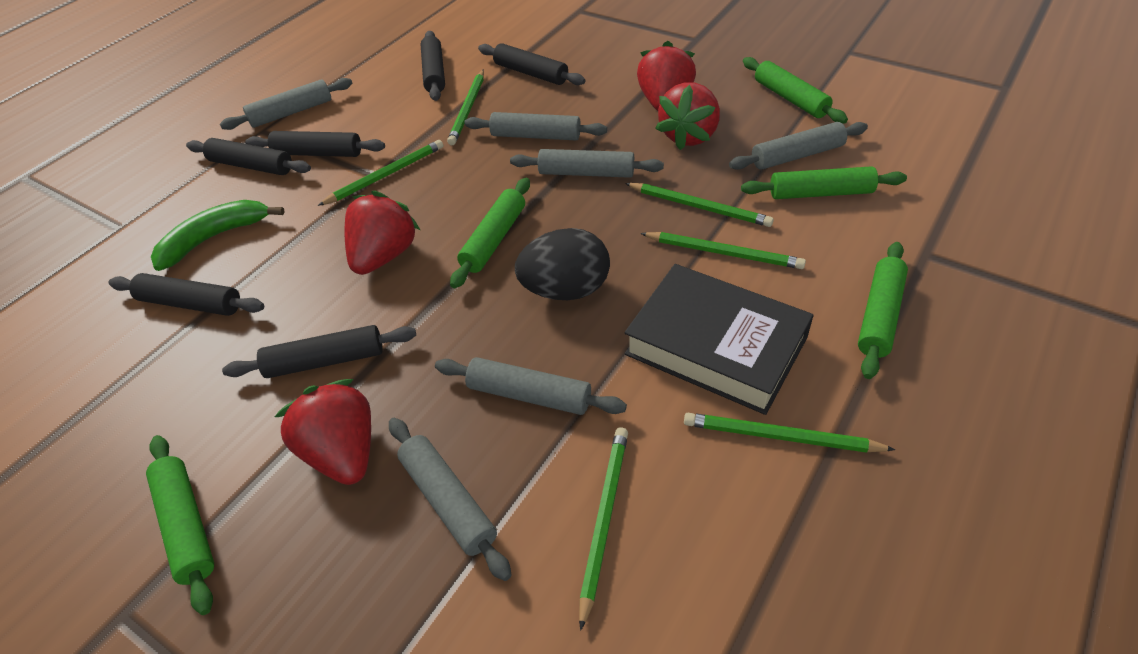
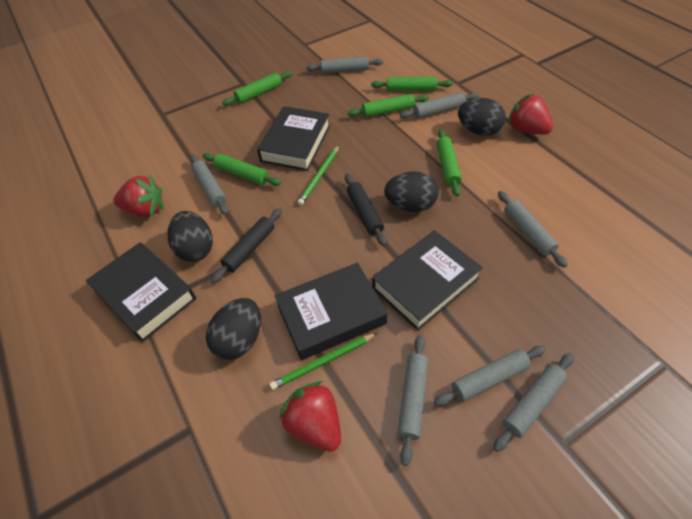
black book: 1 -> 4
black egg: 1 -> 4
black rolling pin: 6 -> 2
green banana: 1 -> 0
green pencil: 6 -> 2
grey rolling pin: 6 -> 7
red strawberry: 4 -> 3

